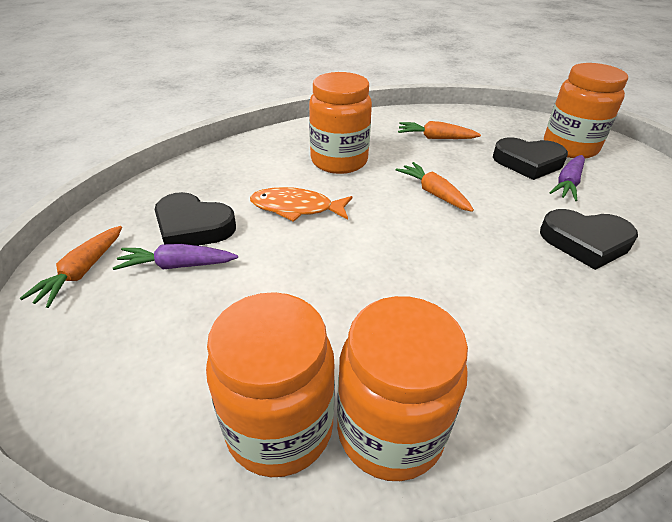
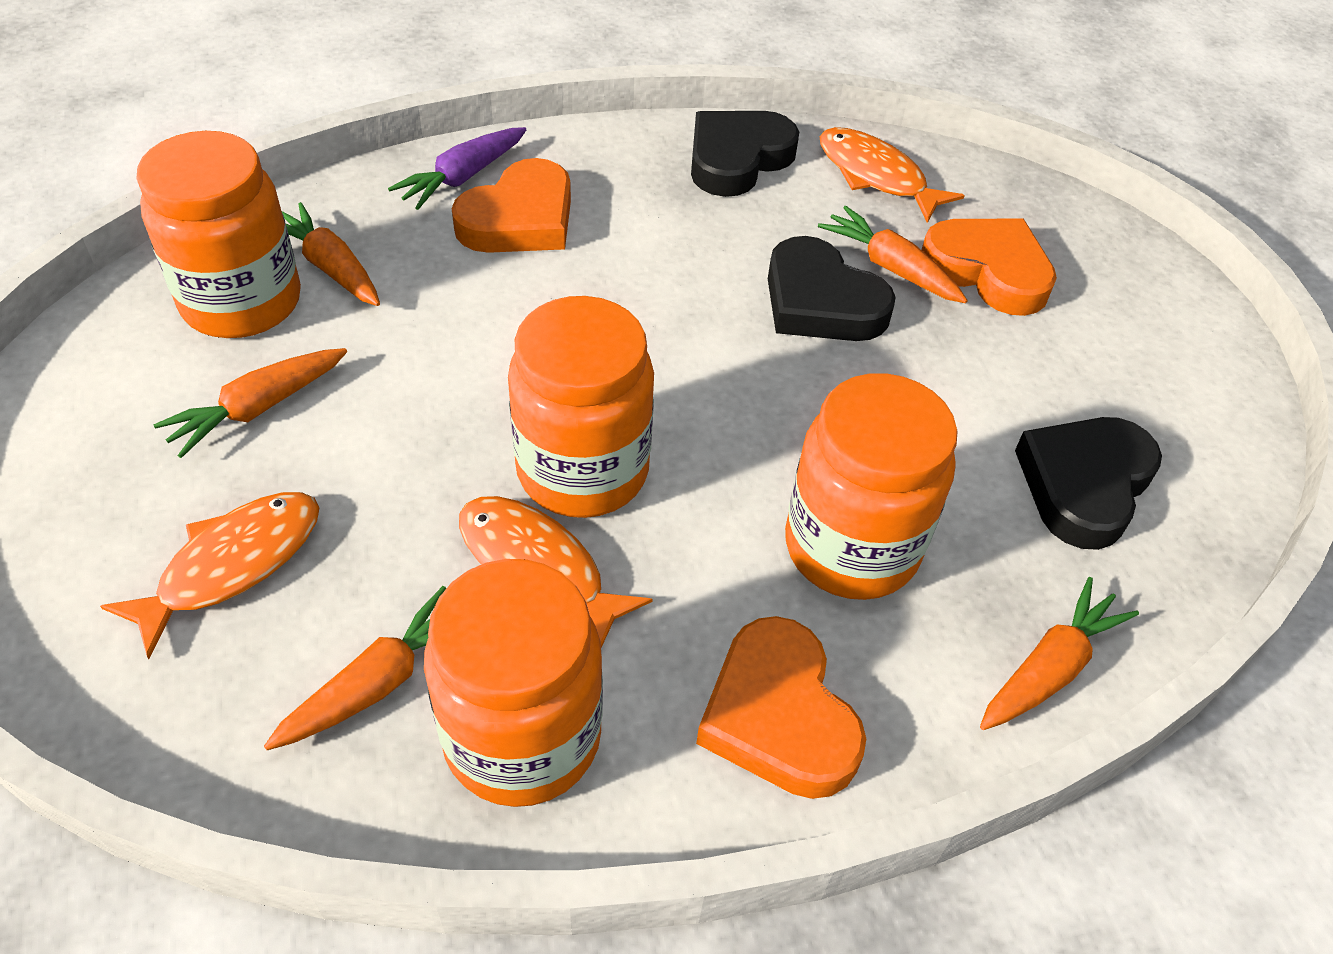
orange carrot: 3 -> 5
orange fish: 1 -> 3
orange heart: 0 -> 3
purple carrot: 2 -> 1

